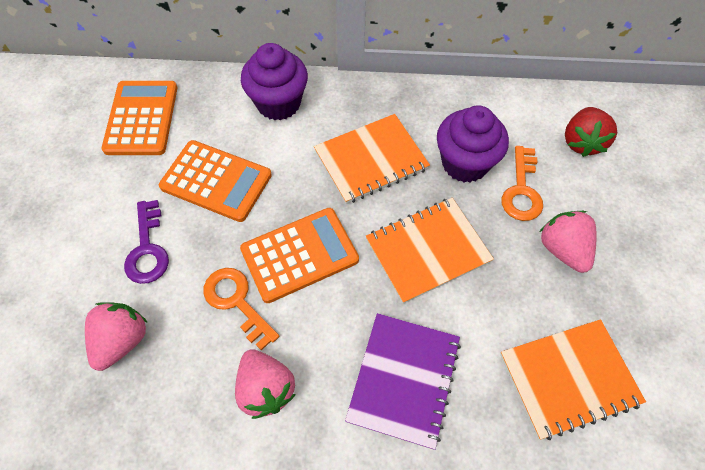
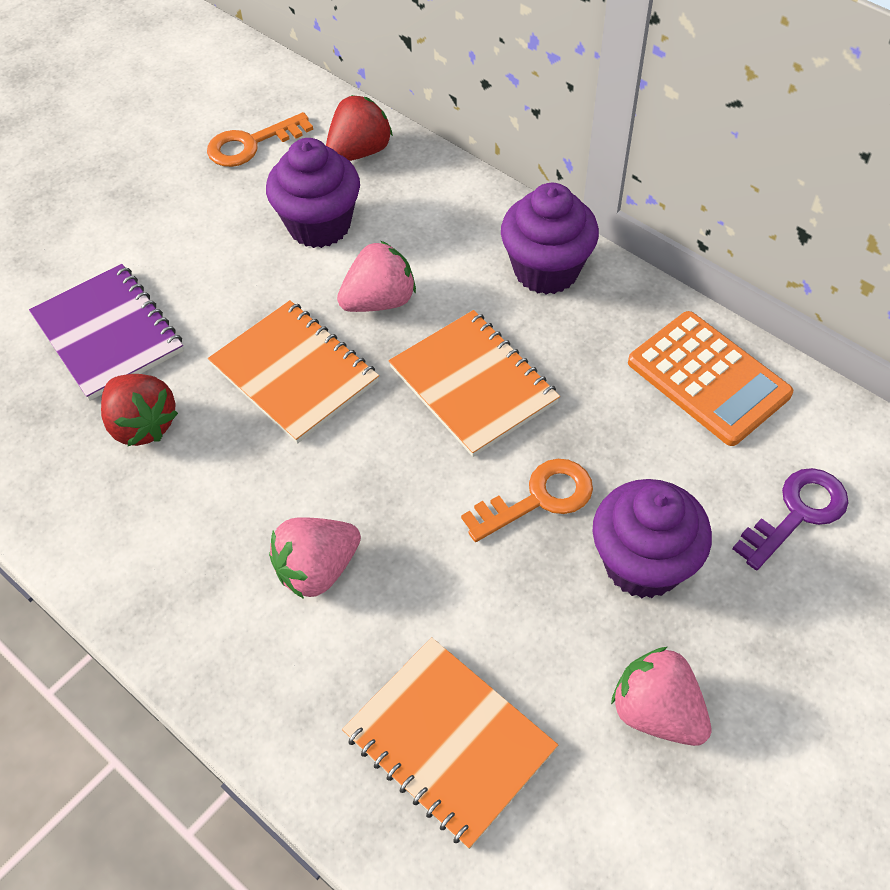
orange calculator: 3 -> 1
purple cupcake: 2 -> 3
red strawberry: 1 -> 2

